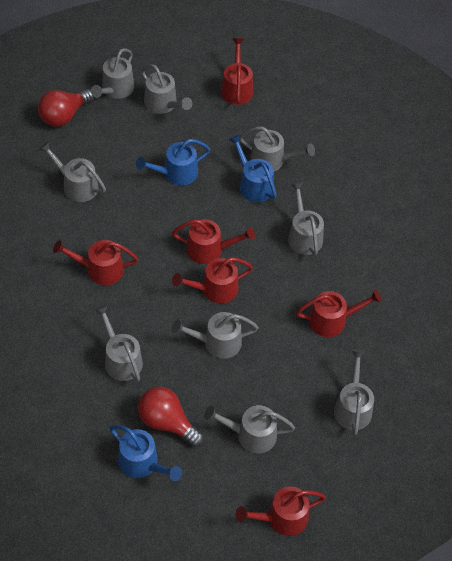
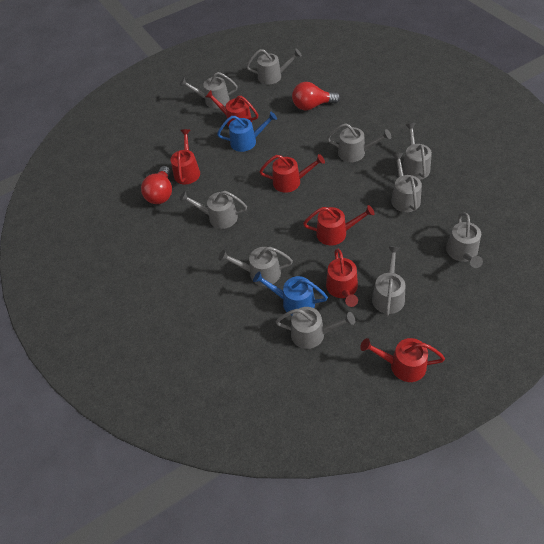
blue watering can: 3 -> 2
grey watering can: 9 -> 10

